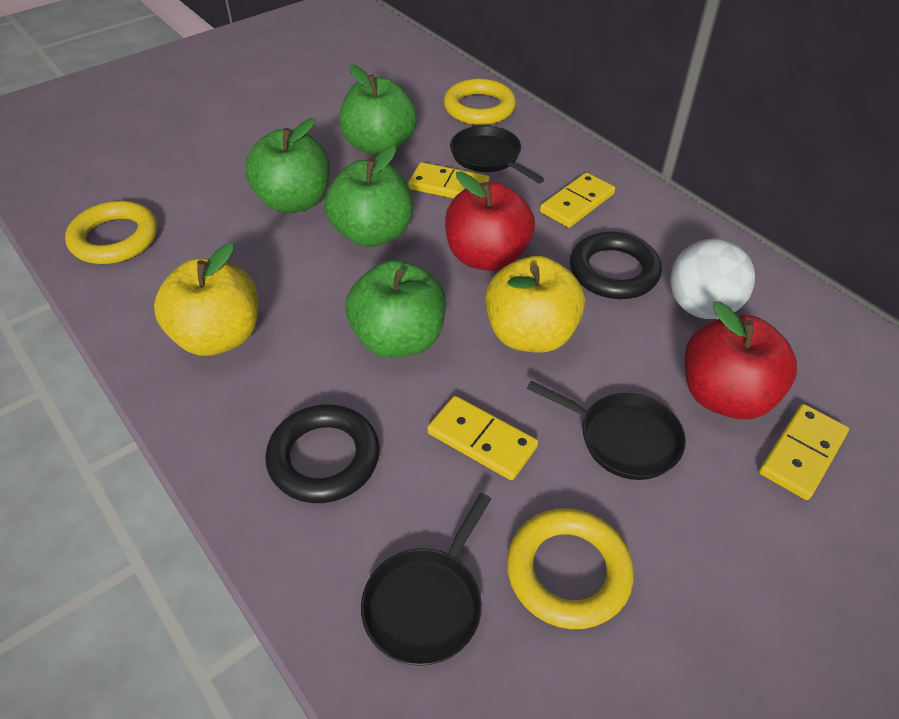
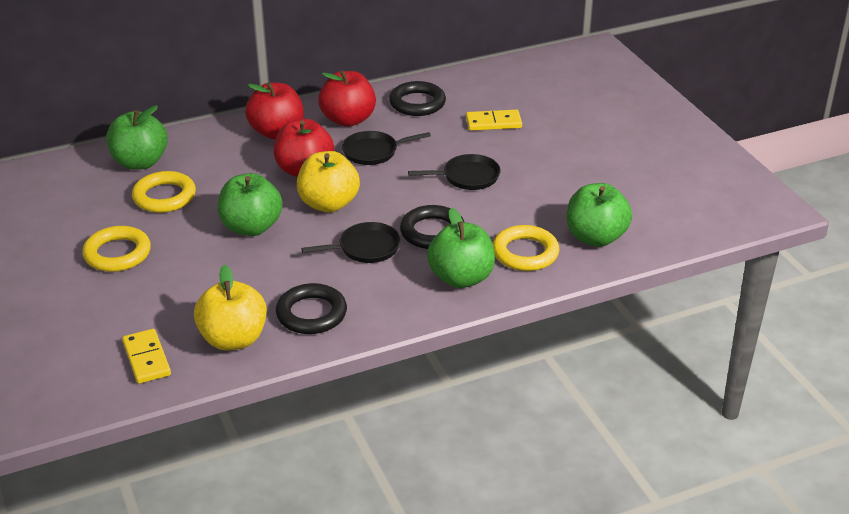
black ring: 2 -> 3
red apple: 2 -> 3
white ball: 1 -> 0
yellow domino: 4 -> 2

